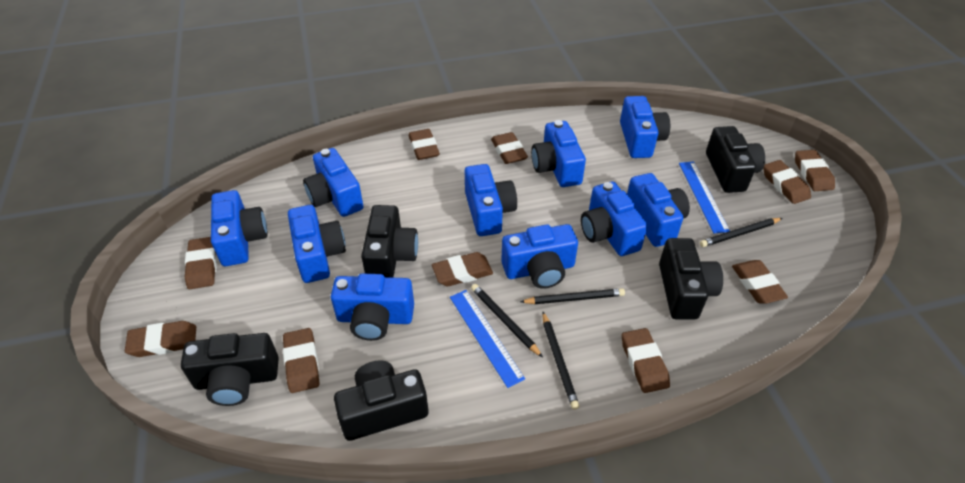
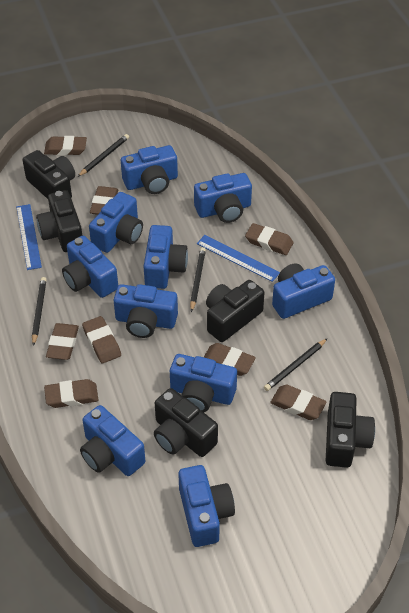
brown eraser: 10 -> 8

